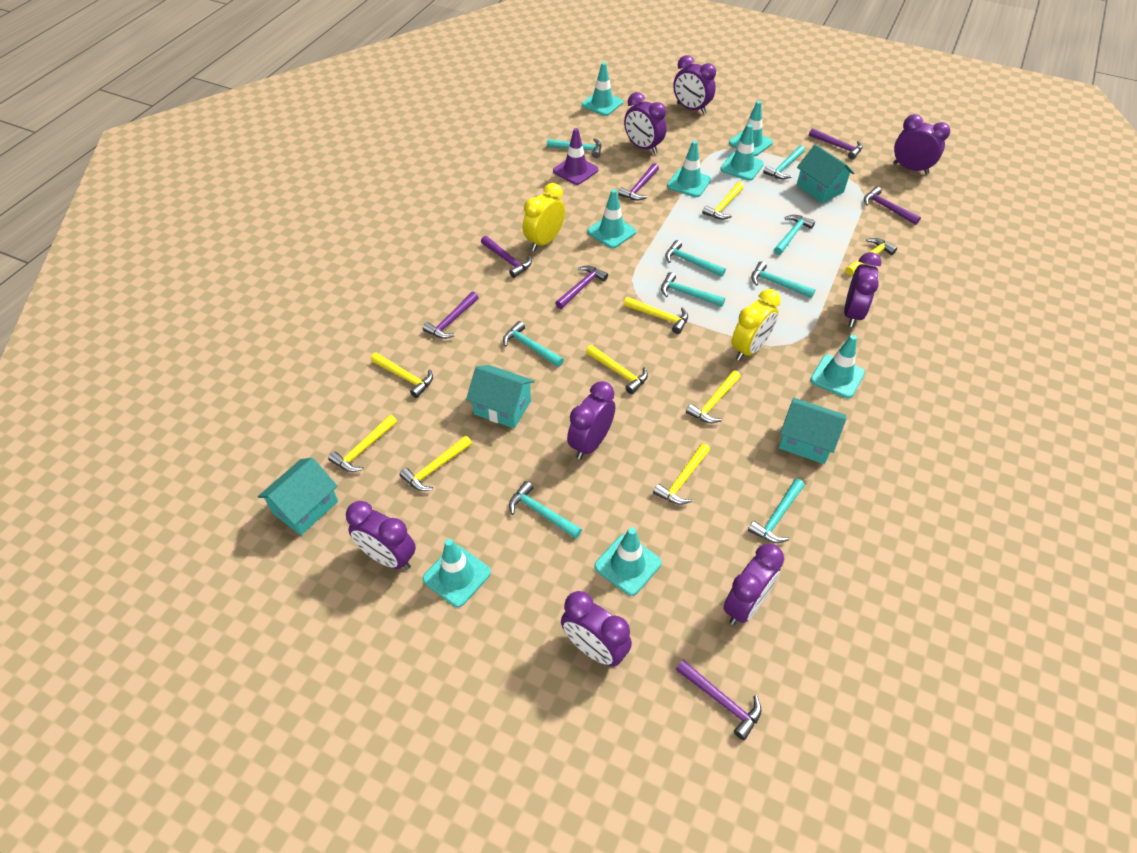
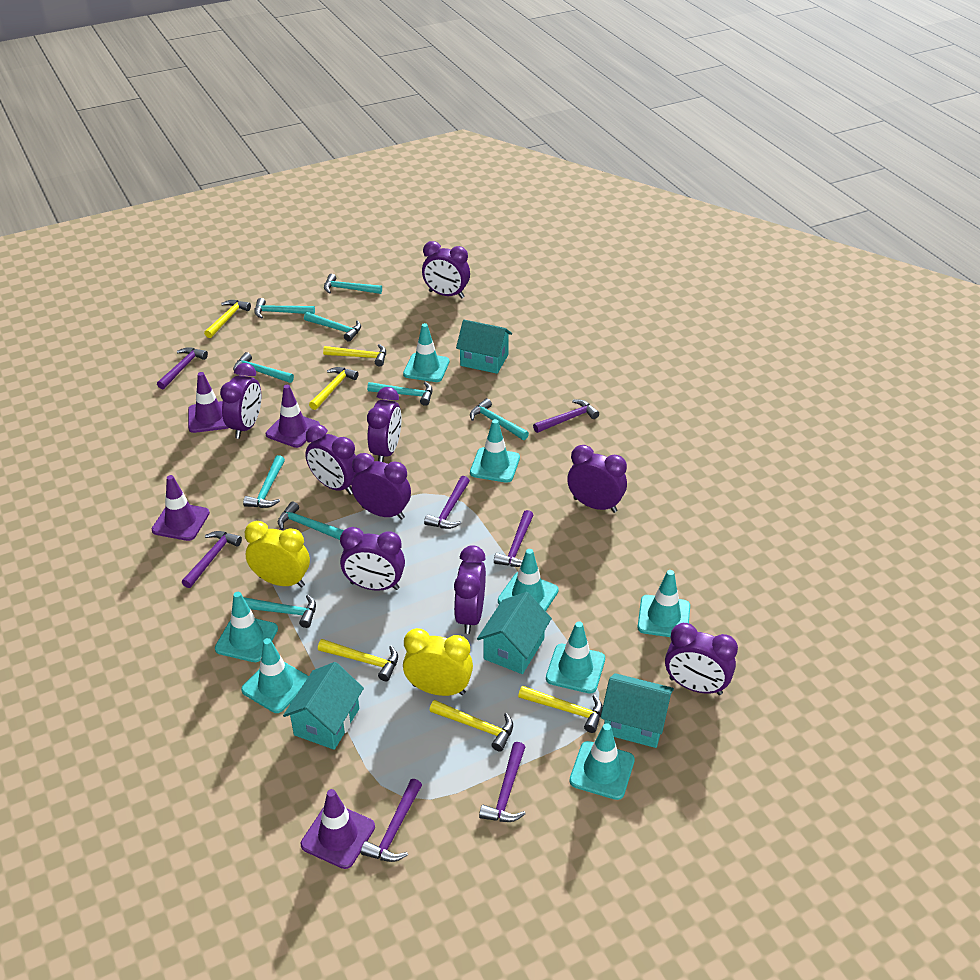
purple clock: 8 -> 9
purple traffic cone: 1 -> 4
yellow hammer: 9 -> 6

